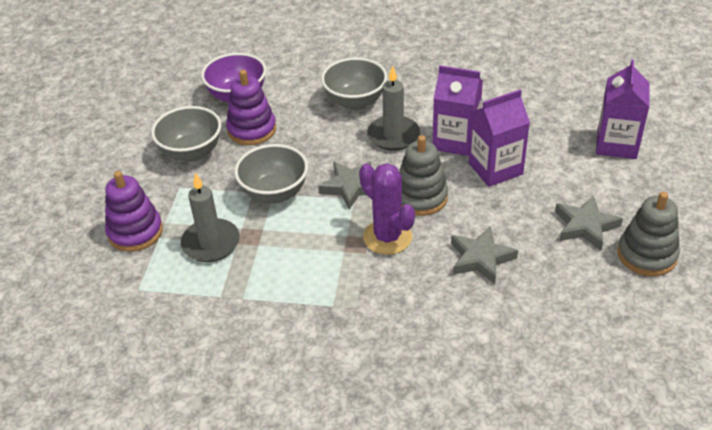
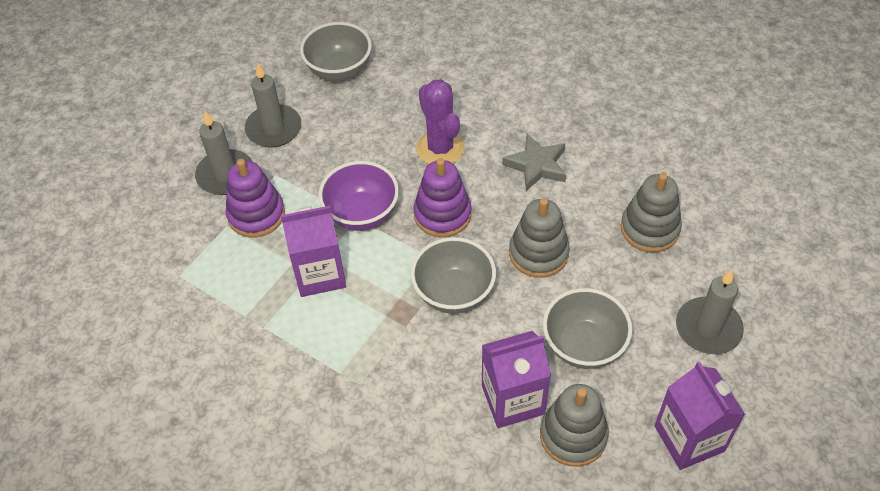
grey candle: 2 -> 3
grey stacking toy: 2 -> 3
grey star: 3 -> 1

